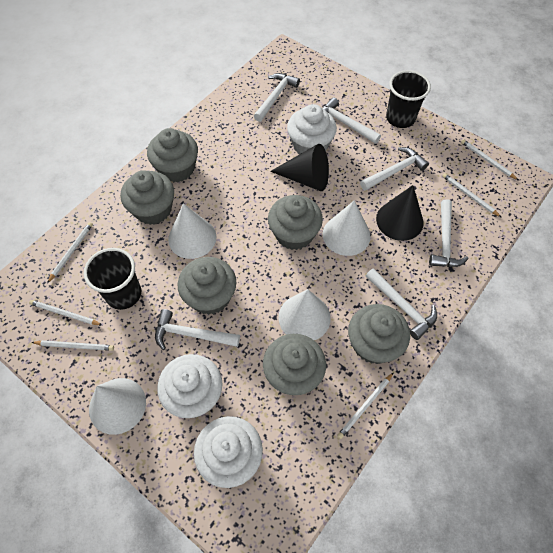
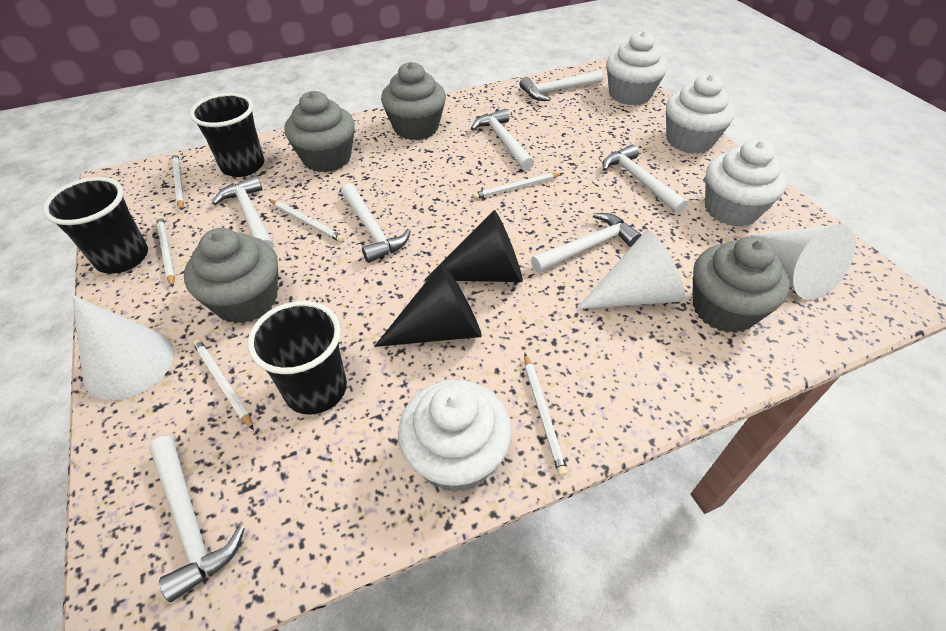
black cup: 2 -> 3
grey cupcake: 6 -> 4
white cone: 4 -> 3
white cupcake: 3 -> 4
white hammer: 6 -> 7

